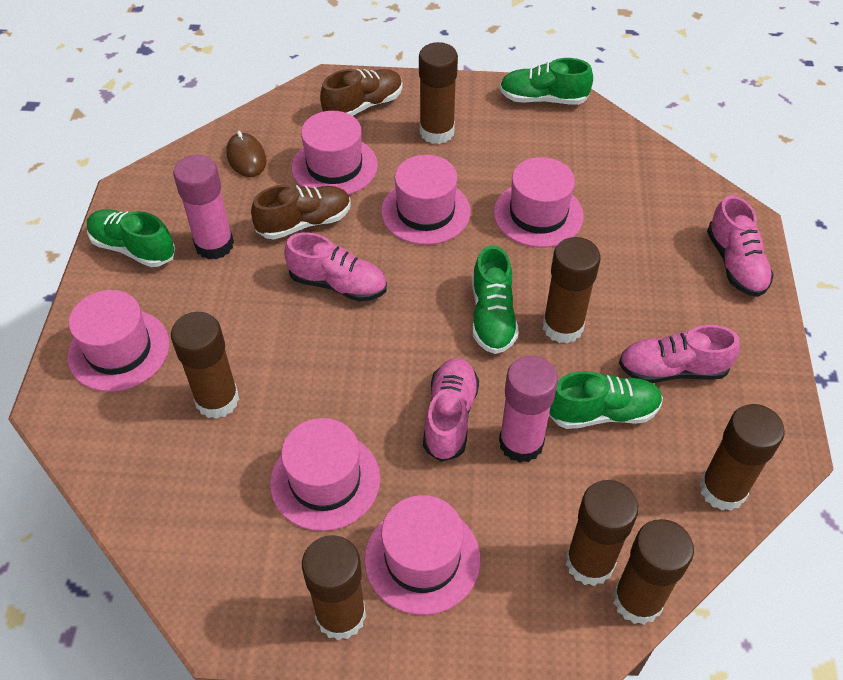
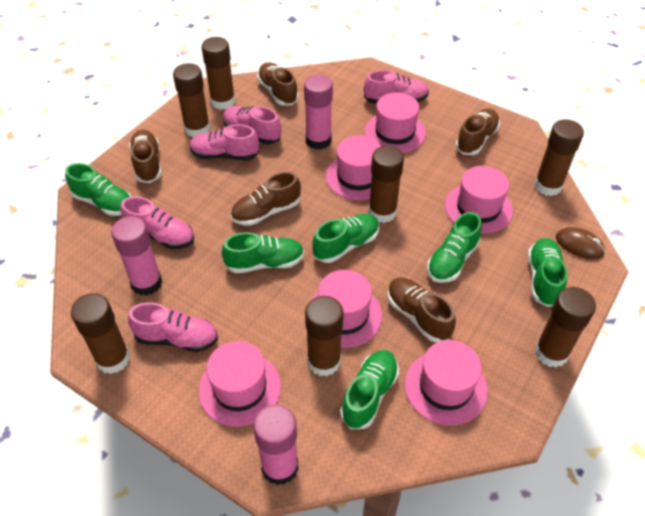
brown shoe: 2 -> 5
green shoe: 4 -> 6
pink glue stick: 2 -> 3
pink shoe: 4 -> 5

